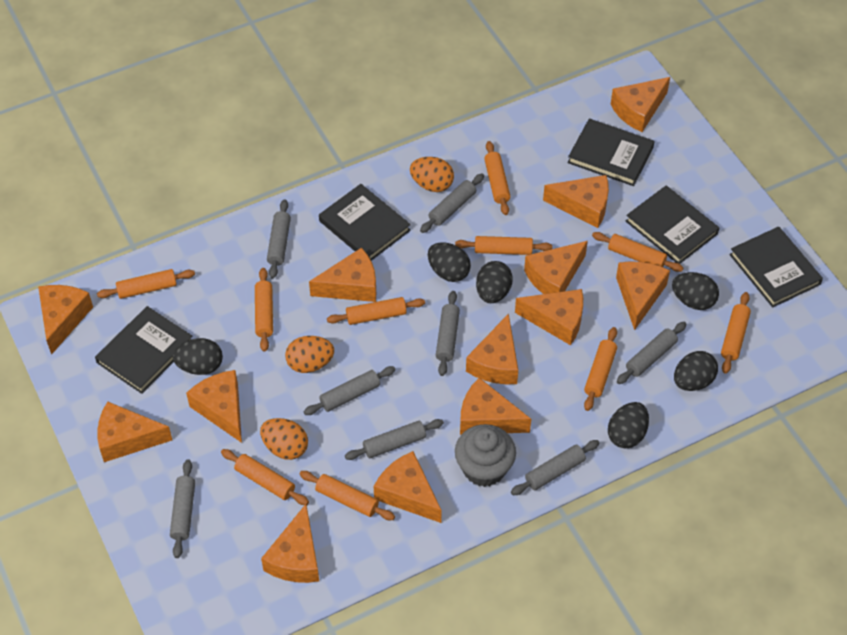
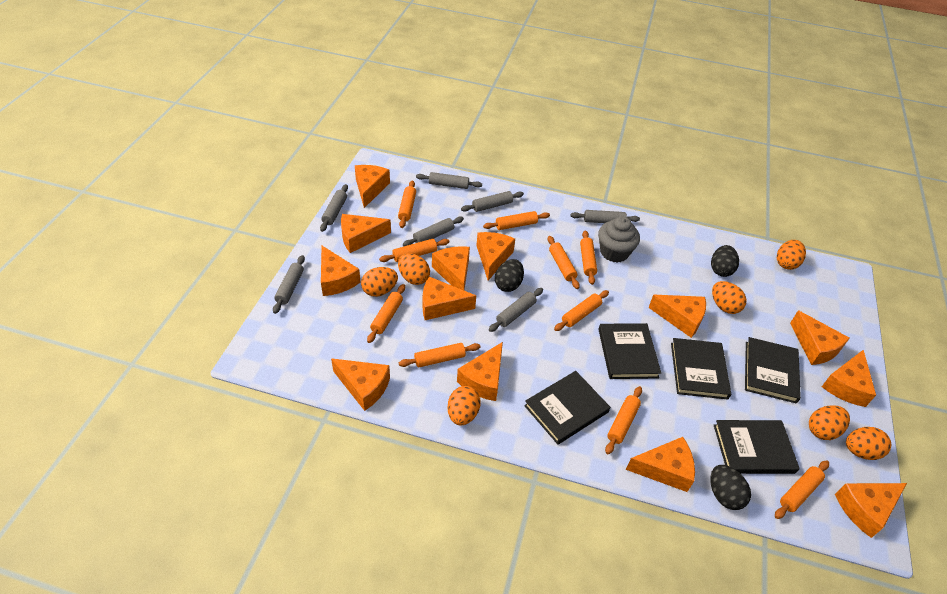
black egg: 6 -> 3
grey rolling pin: 8 -> 7
orange egg: 3 -> 7

